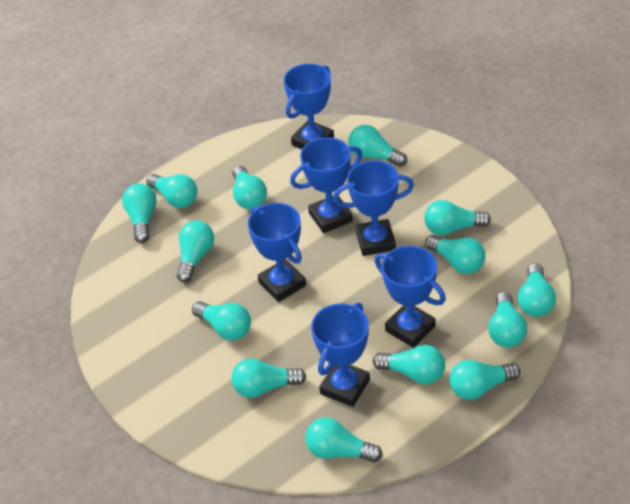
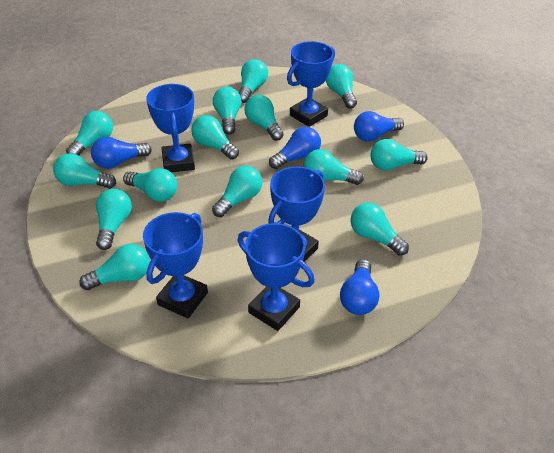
blue light bulb: 0 -> 4
blue trophy: 6 -> 5

